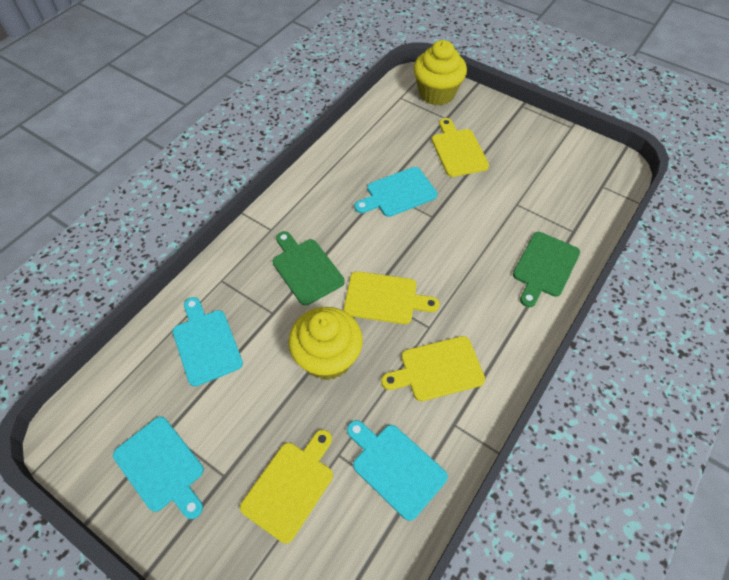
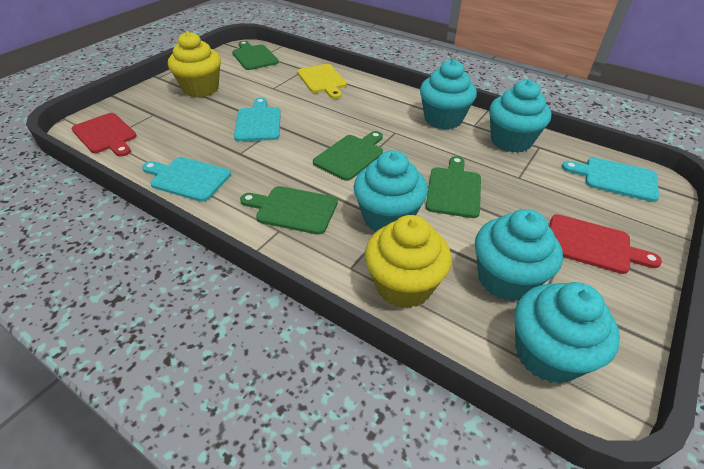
green cutting board: 2 -> 4
red cutting board: 0 -> 2
turquoise cupcake: 0 -> 5
turquoise cutting board: 4 -> 3
yellow cutting board: 4 -> 1

